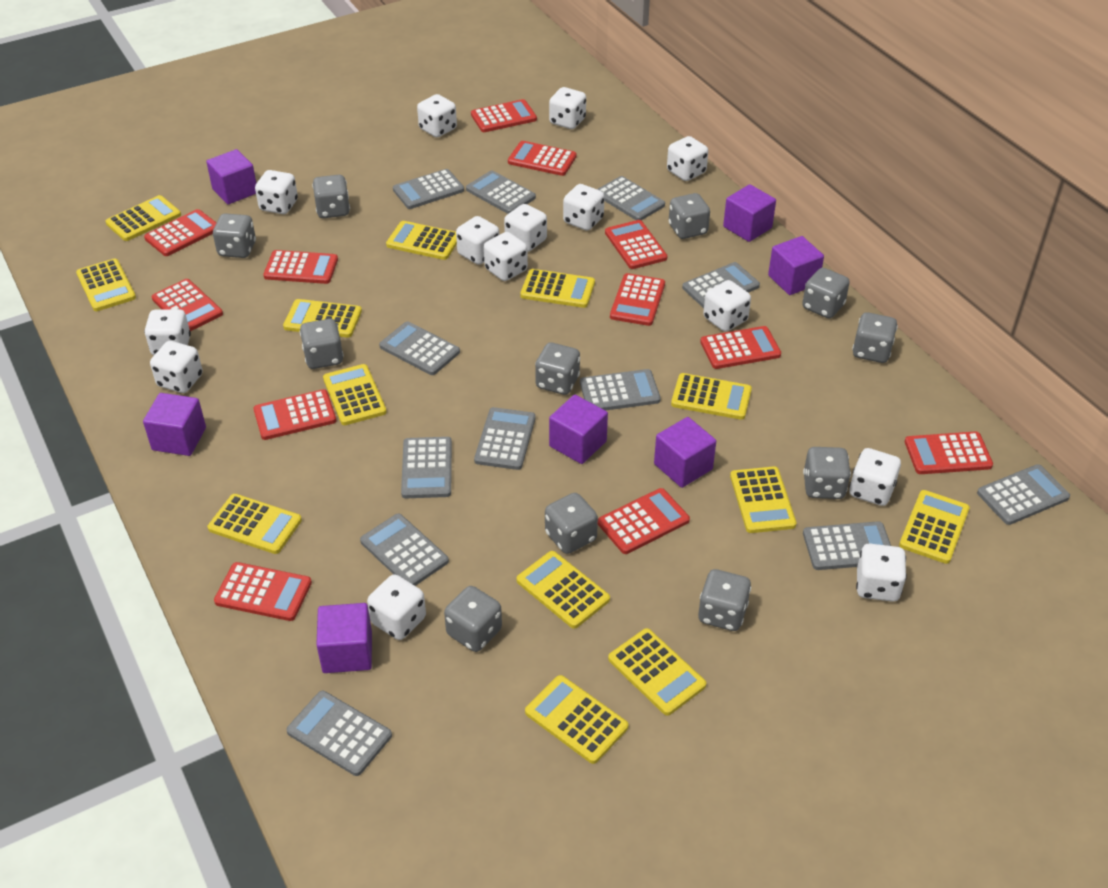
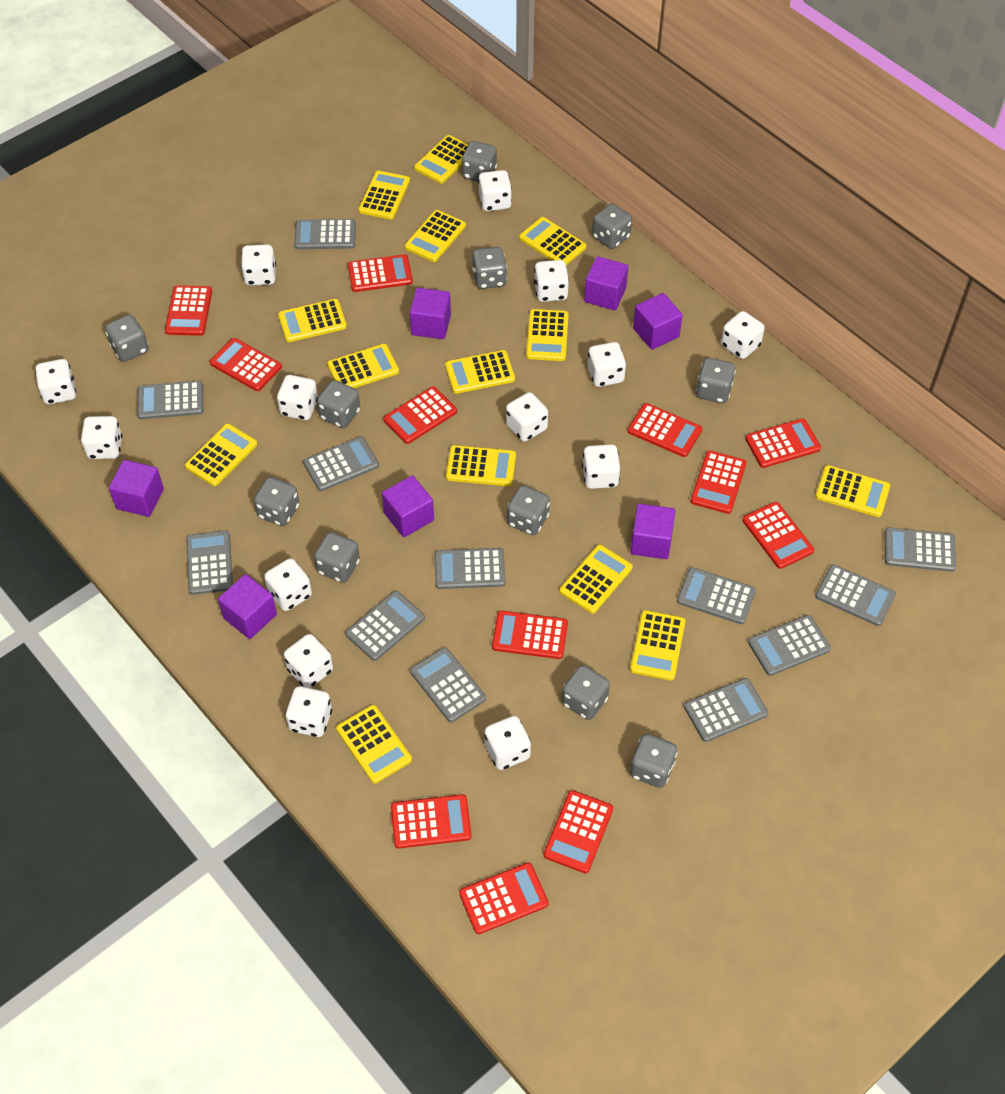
yellow calculator: 13 -> 14

